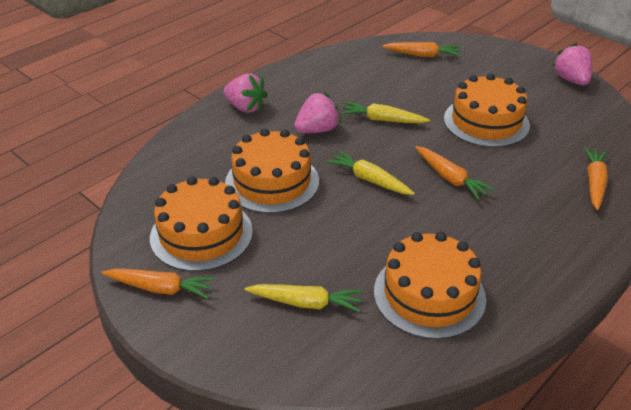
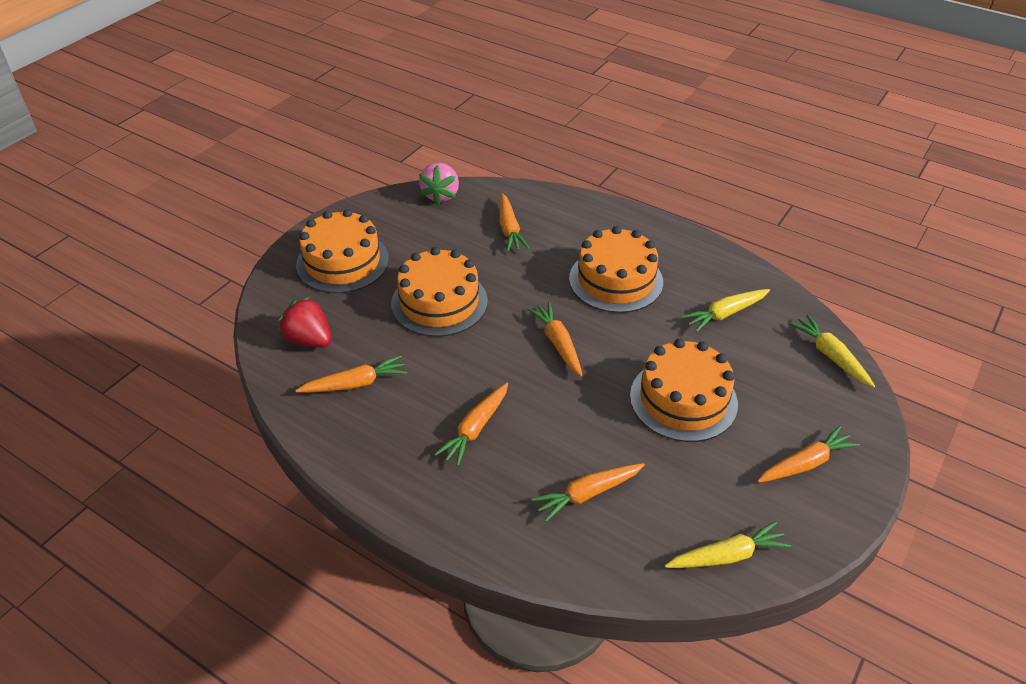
orange carrot: 4 -> 6
pink strawberry: 3 -> 1
red strawberry: 0 -> 1

